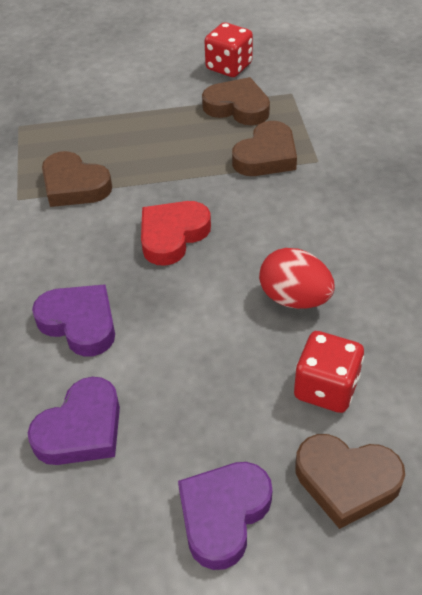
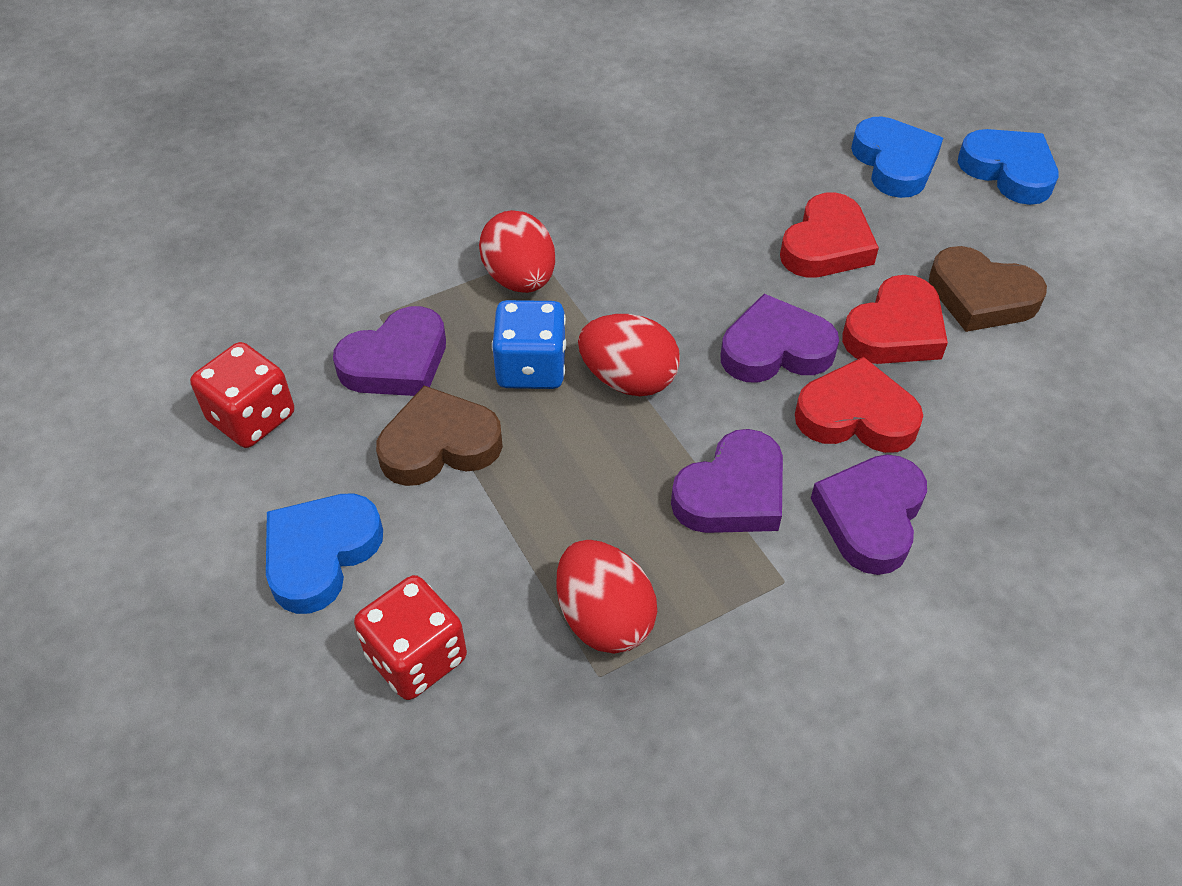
blue dice: 0 -> 1
blue heart: 0 -> 3
brown heart: 4 -> 2
purple heart: 3 -> 4
red egg: 1 -> 3
red heart: 1 -> 3

